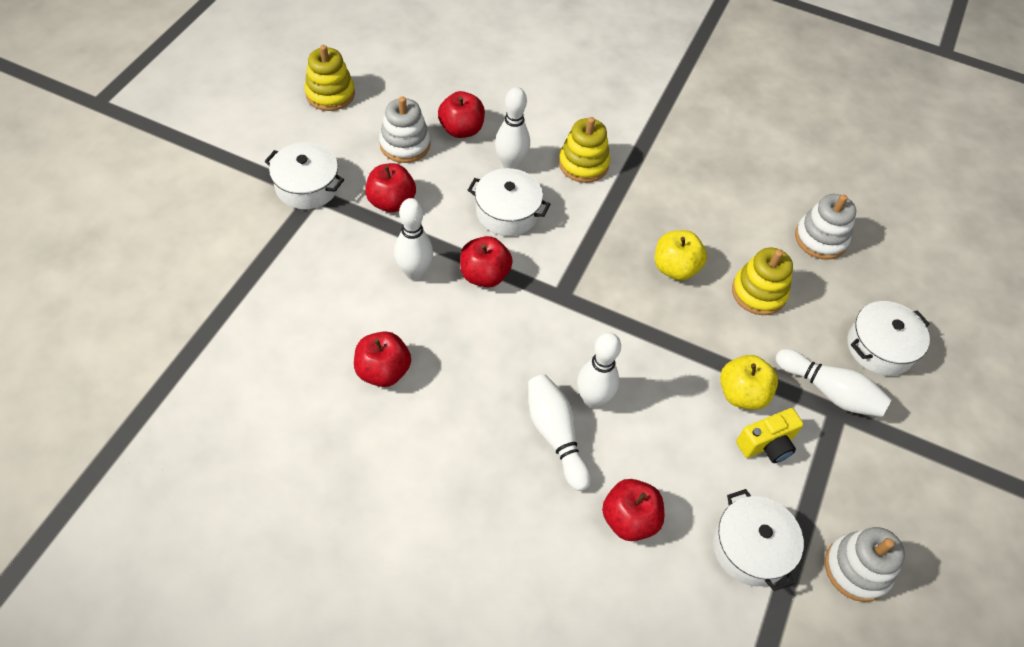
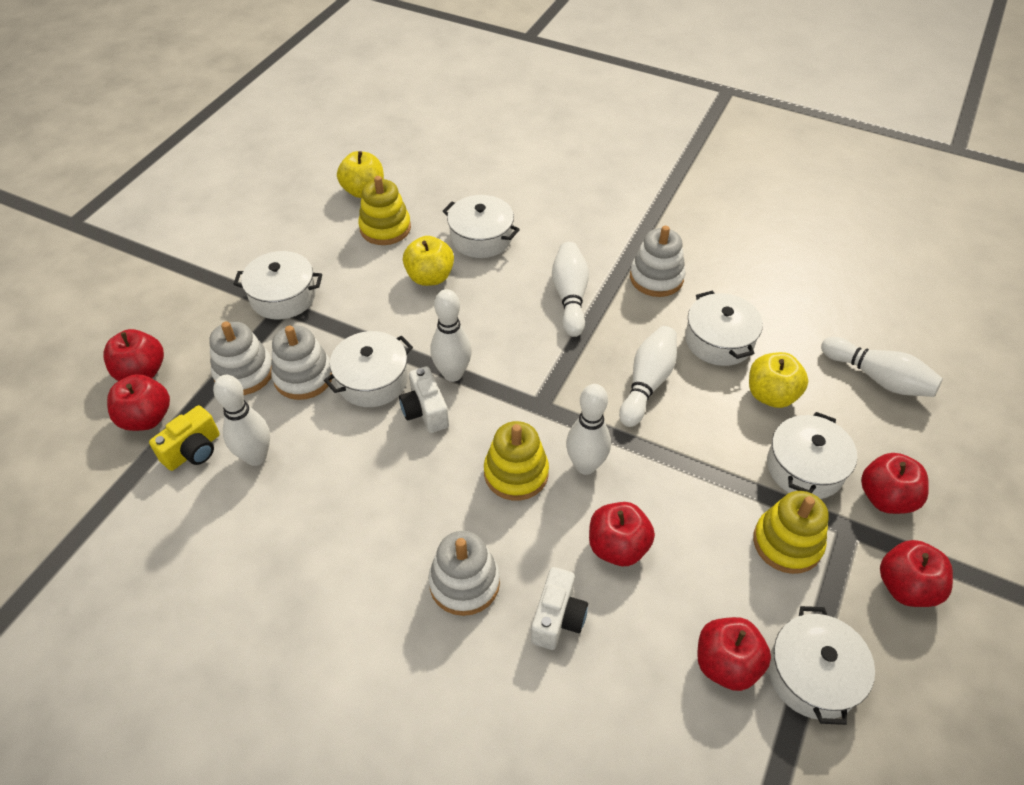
red apple: 5 -> 6
white bowling pin: 5 -> 6
white camera: 0 -> 2
white pot: 4 -> 6
white stacking toy: 3 -> 4
yellow apple: 2 -> 3

